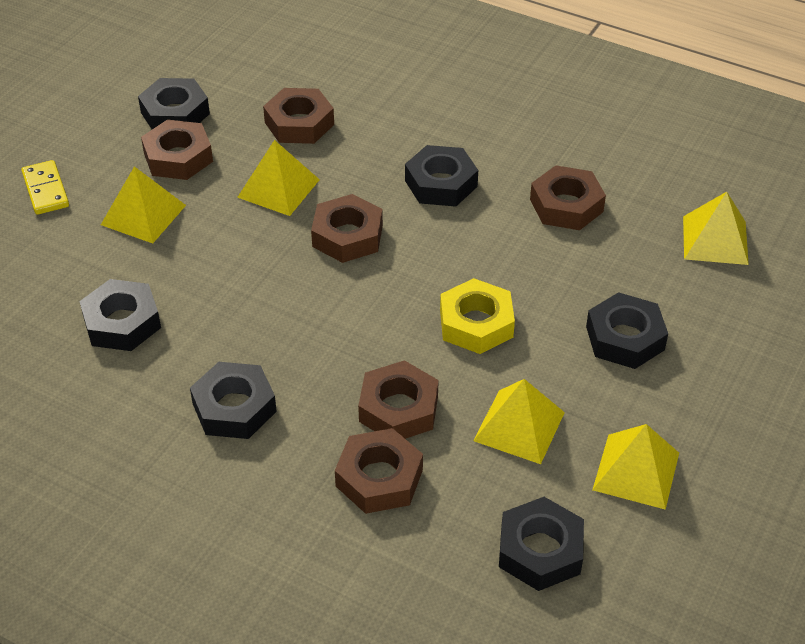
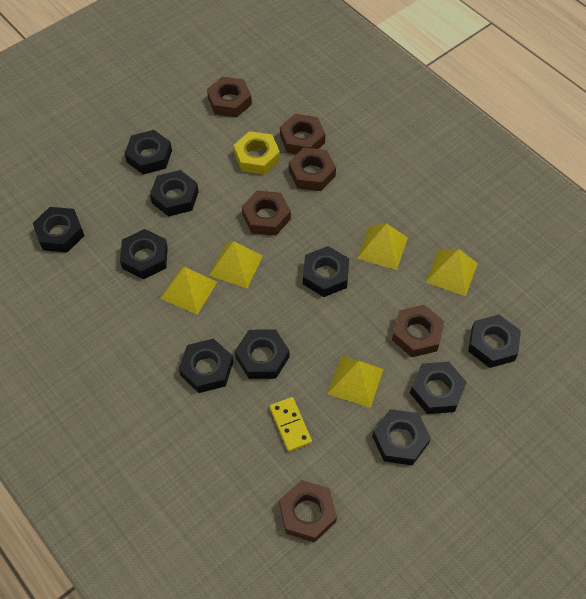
black nut: 6 -> 10

